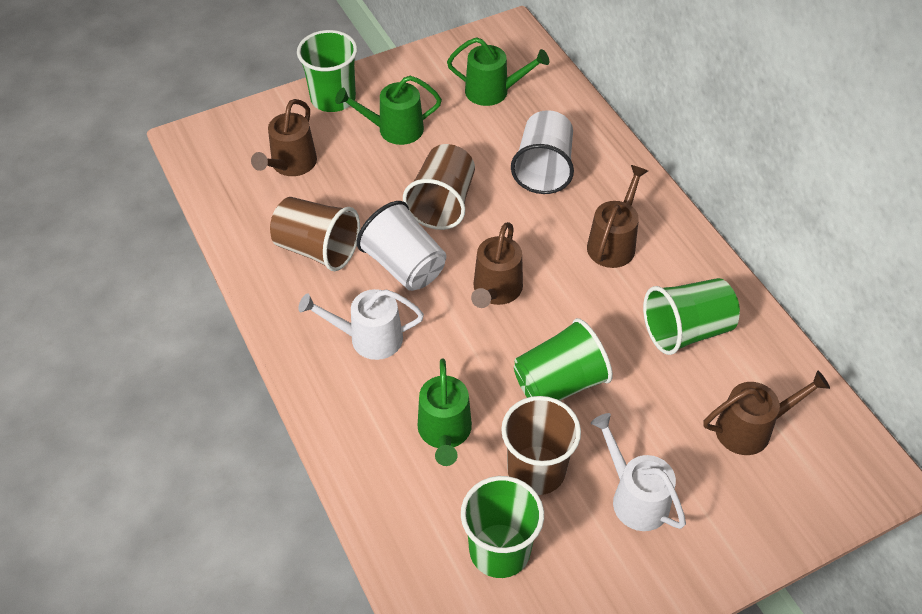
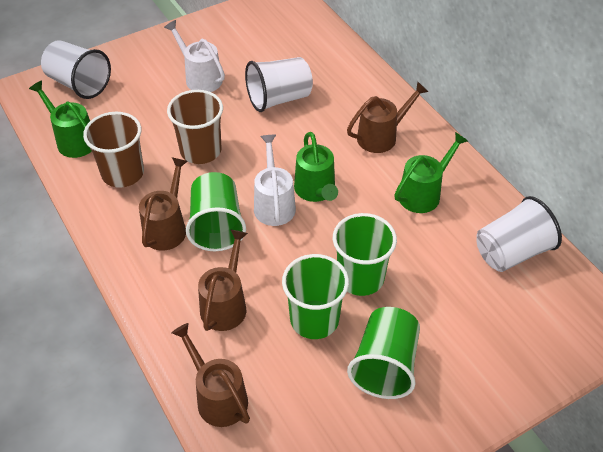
brown cup: 3 -> 2
white cup: 2 -> 3

